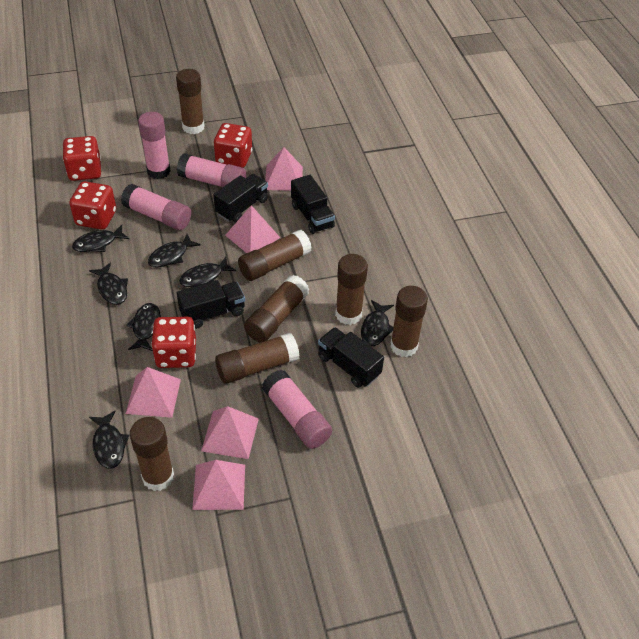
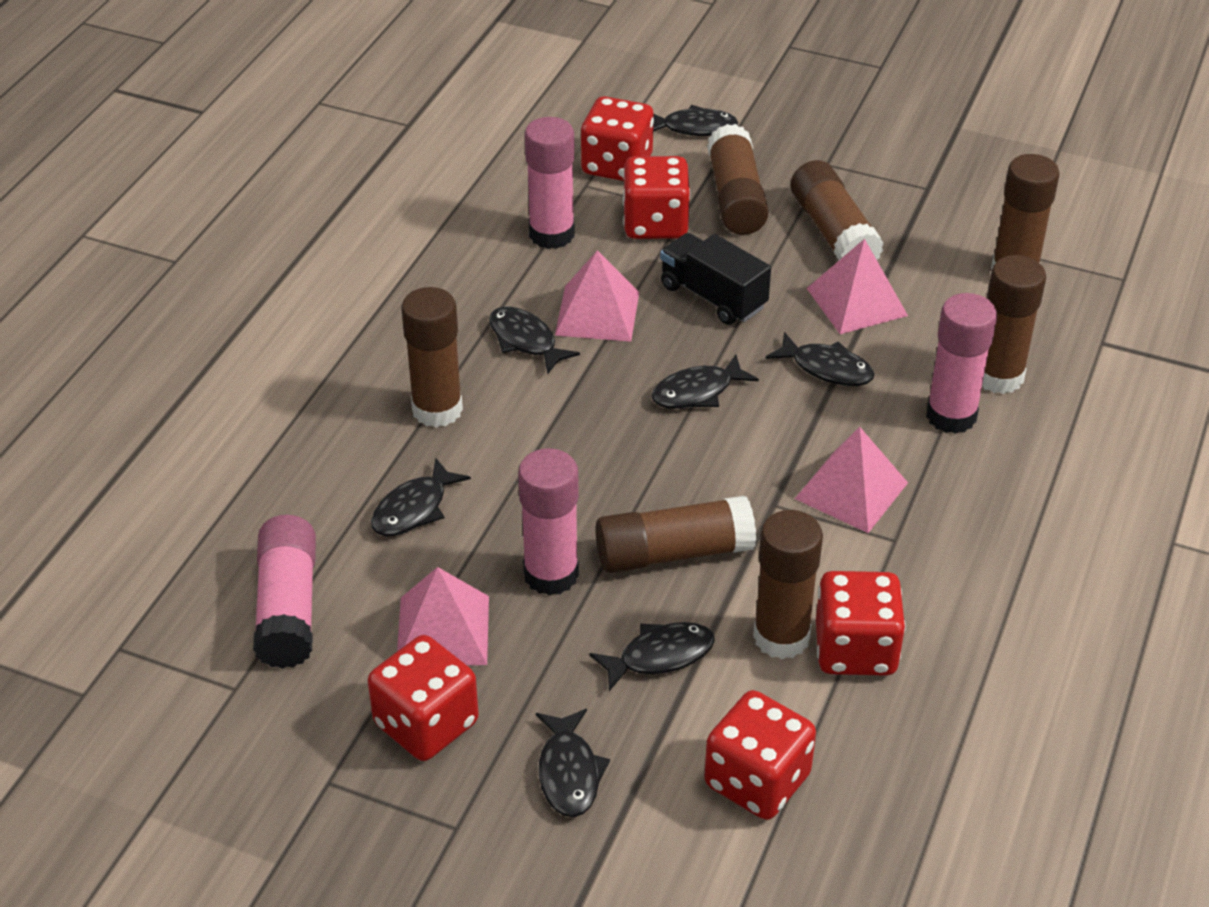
black truck: 4 -> 1
pink pyramid: 5 -> 4
red dice: 4 -> 5

